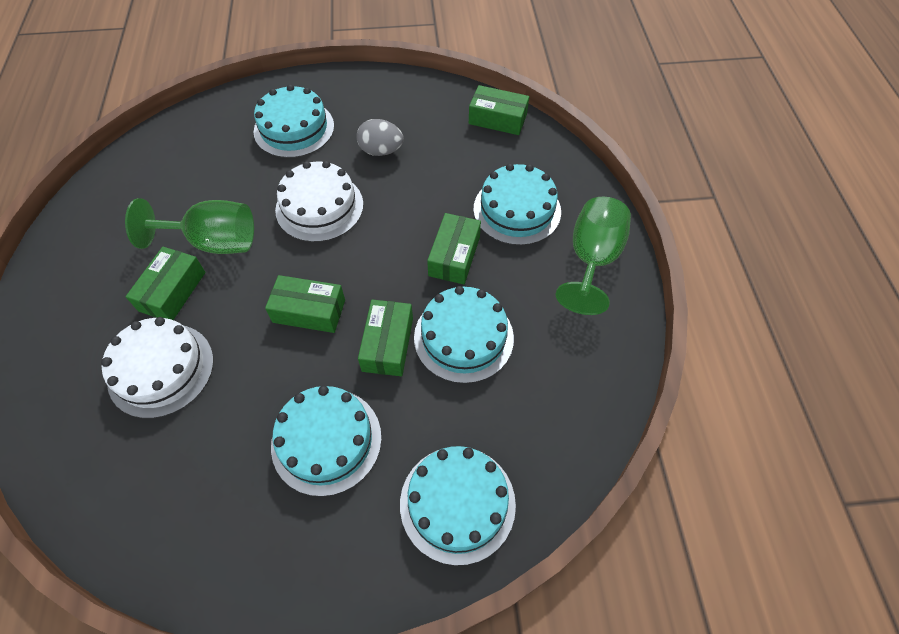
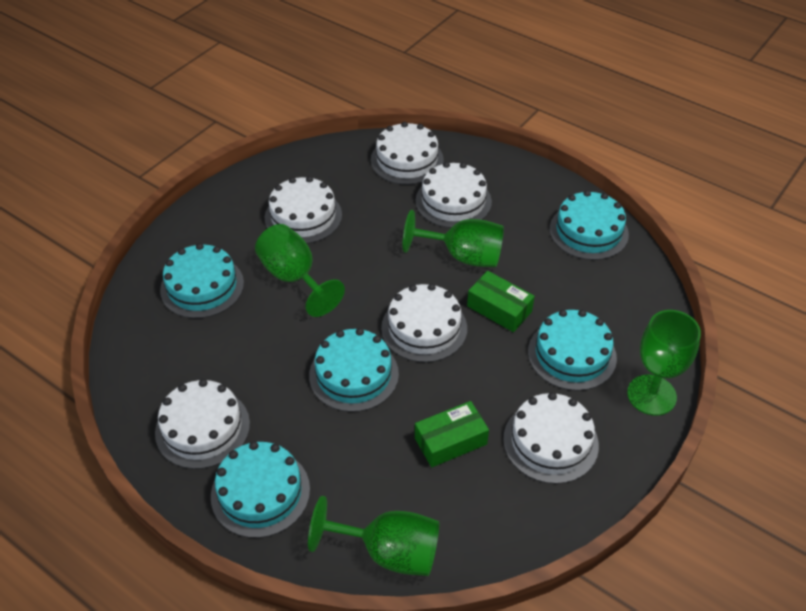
green box: 5 -> 2
green goblet: 2 -> 4
grey egg: 1 -> 0
white cake: 2 -> 6

